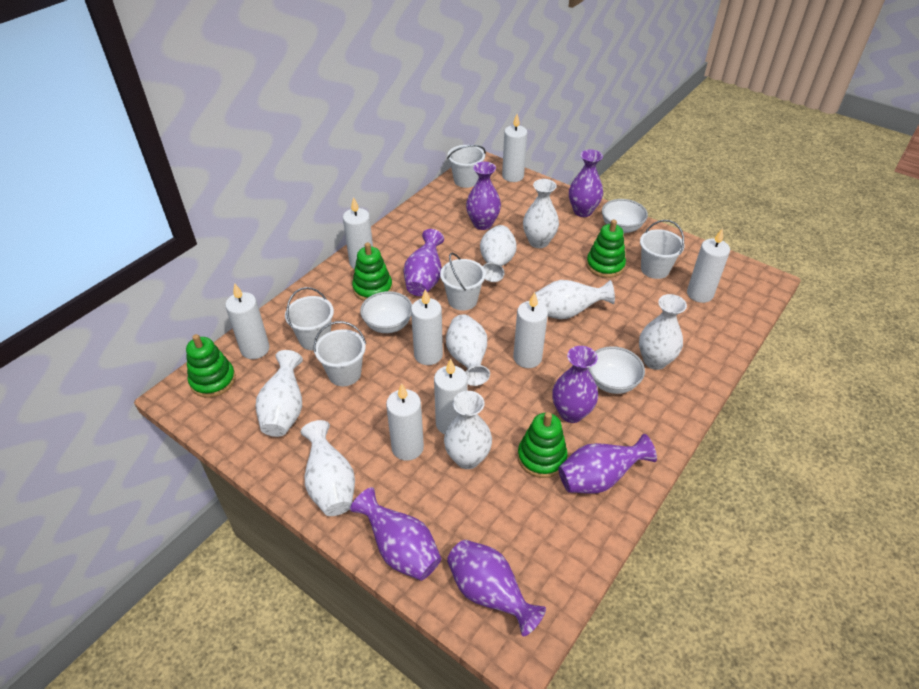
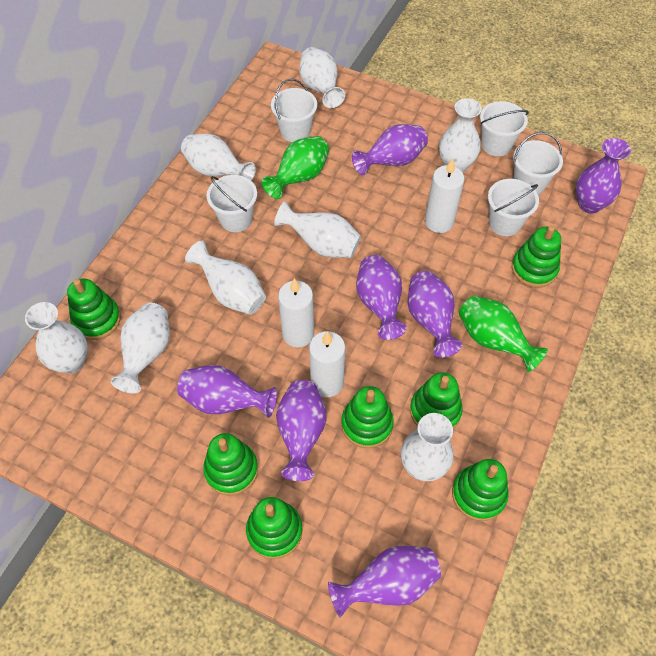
green stacking toy: 4 -> 7
green vase: 0 -> 2
white bowl: 3 -> 0
white candle: 8 -> 3

